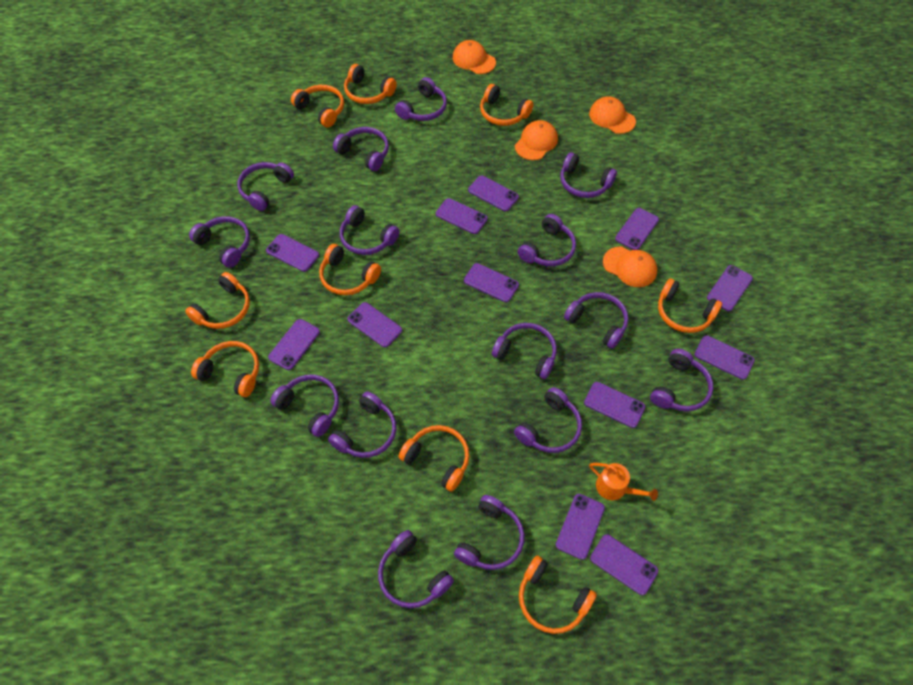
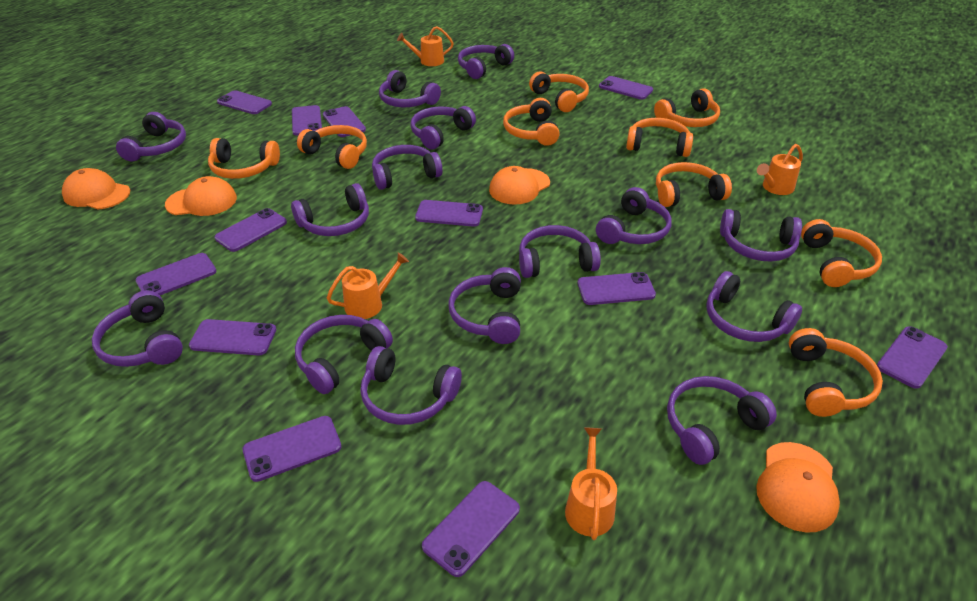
orange watering can: 1 -> 4

